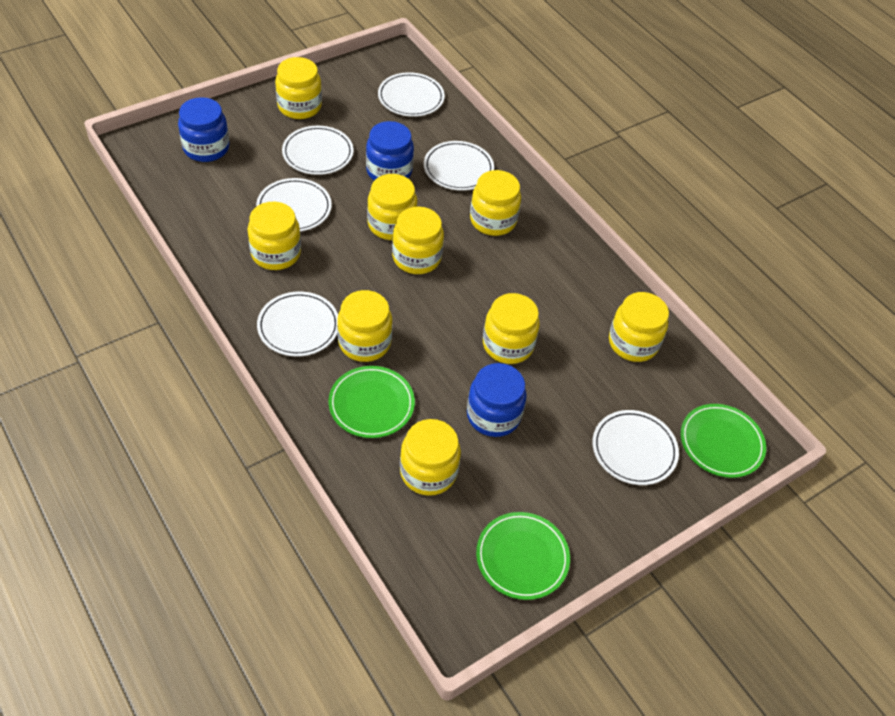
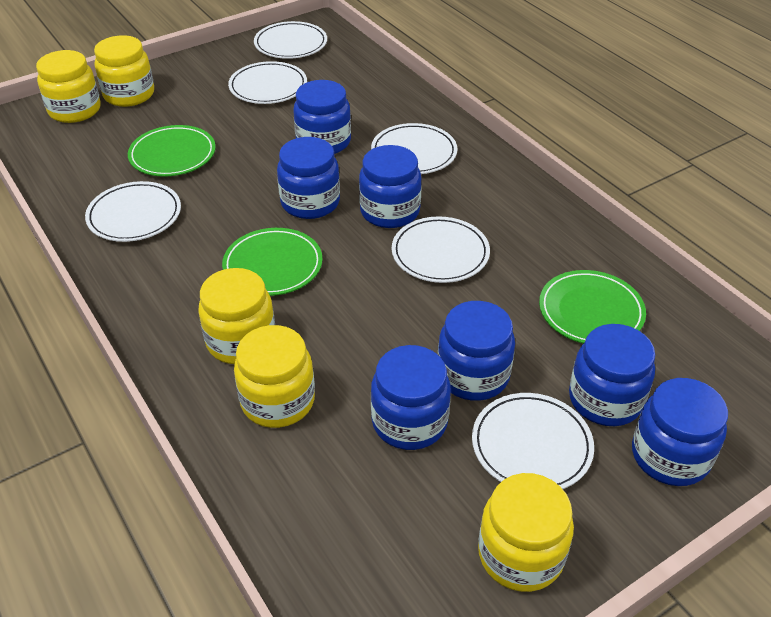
blue jar: 3 -> 7
yellow jar: 9 -> 5

